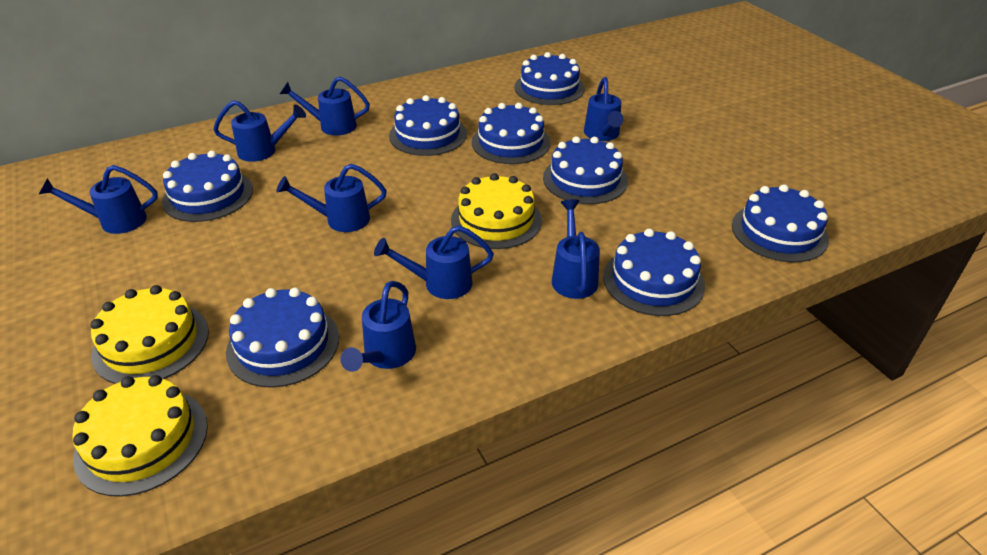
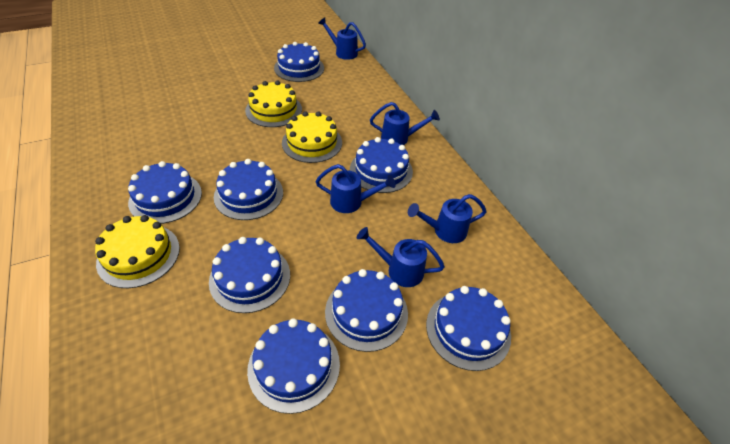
blue watering can: 8 -> 5

